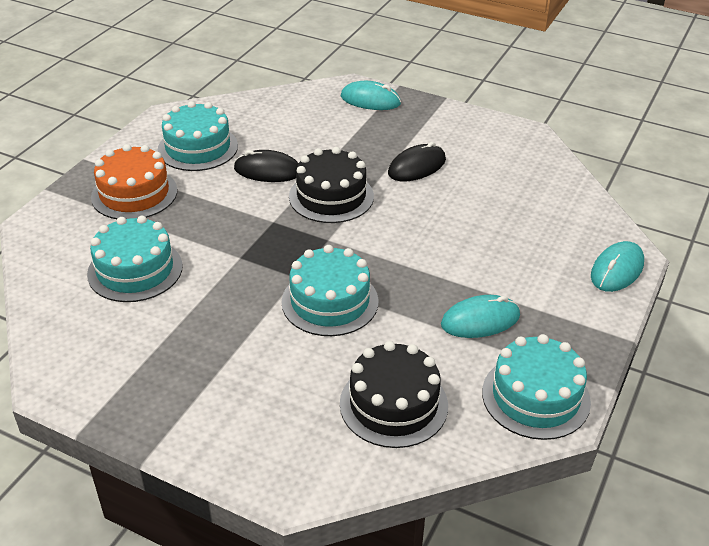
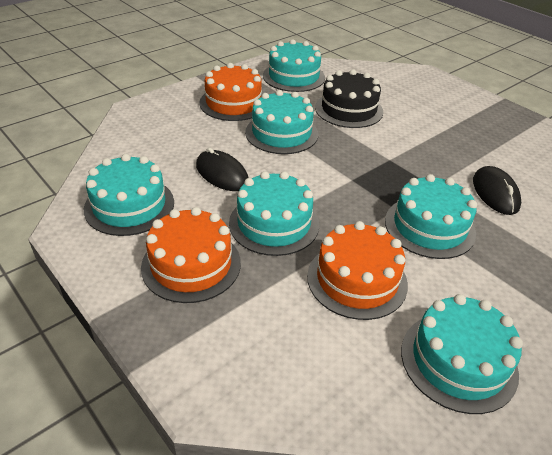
black cake: 2 -> 1
orange cake: 1 -> 3
turquoise cake: 4 -> 6
turquoise mouse: 3 -> 0

